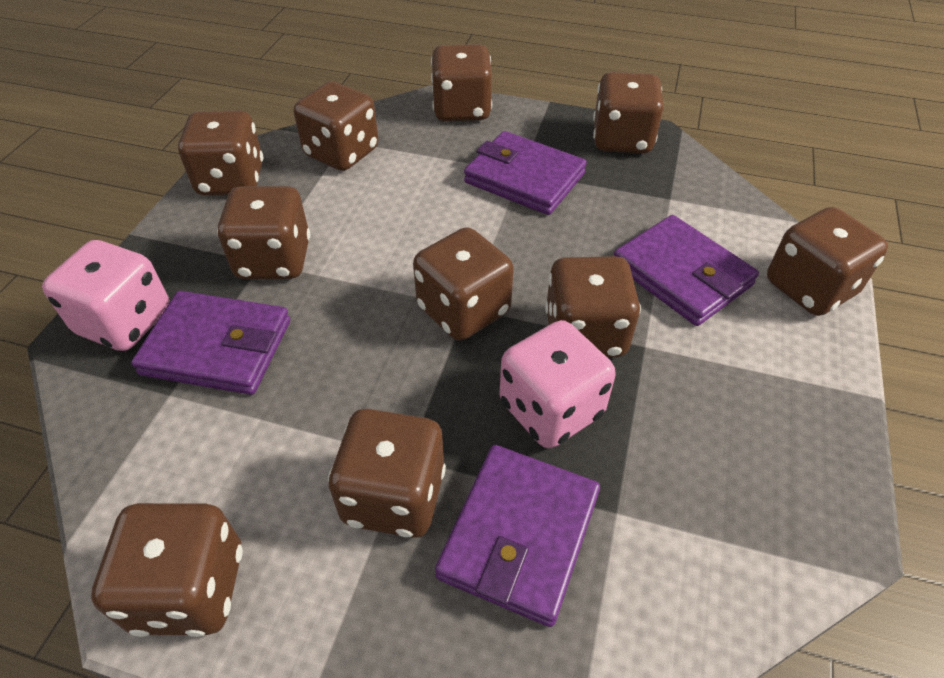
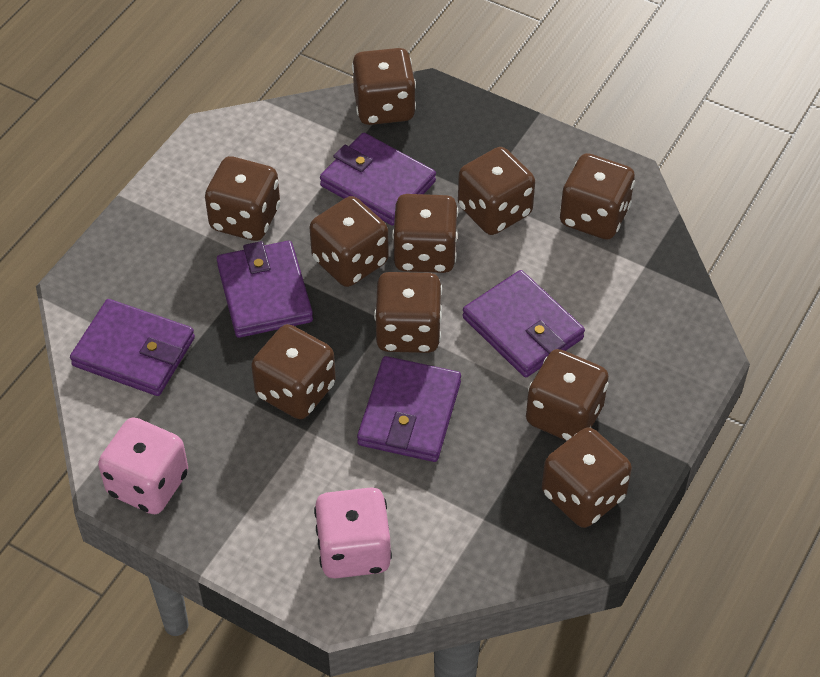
purple wallet: 4 -> 5

